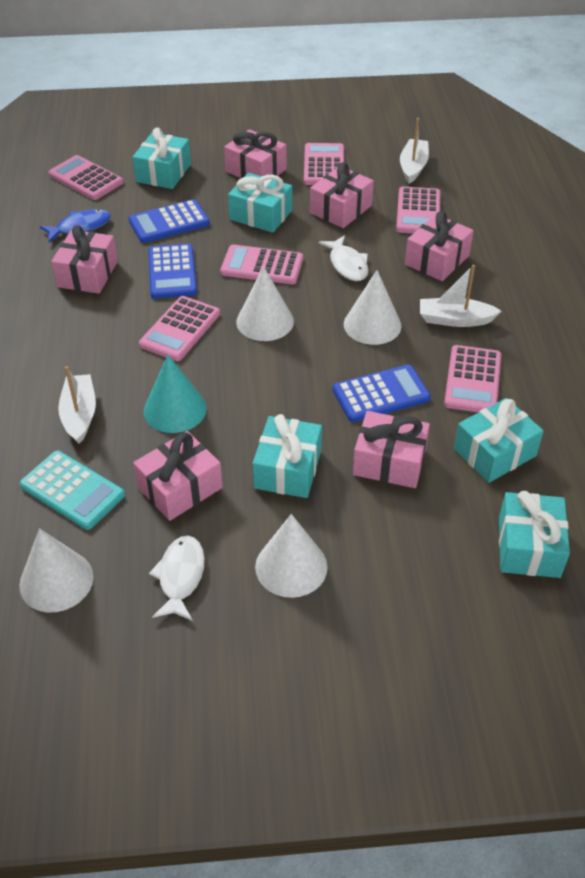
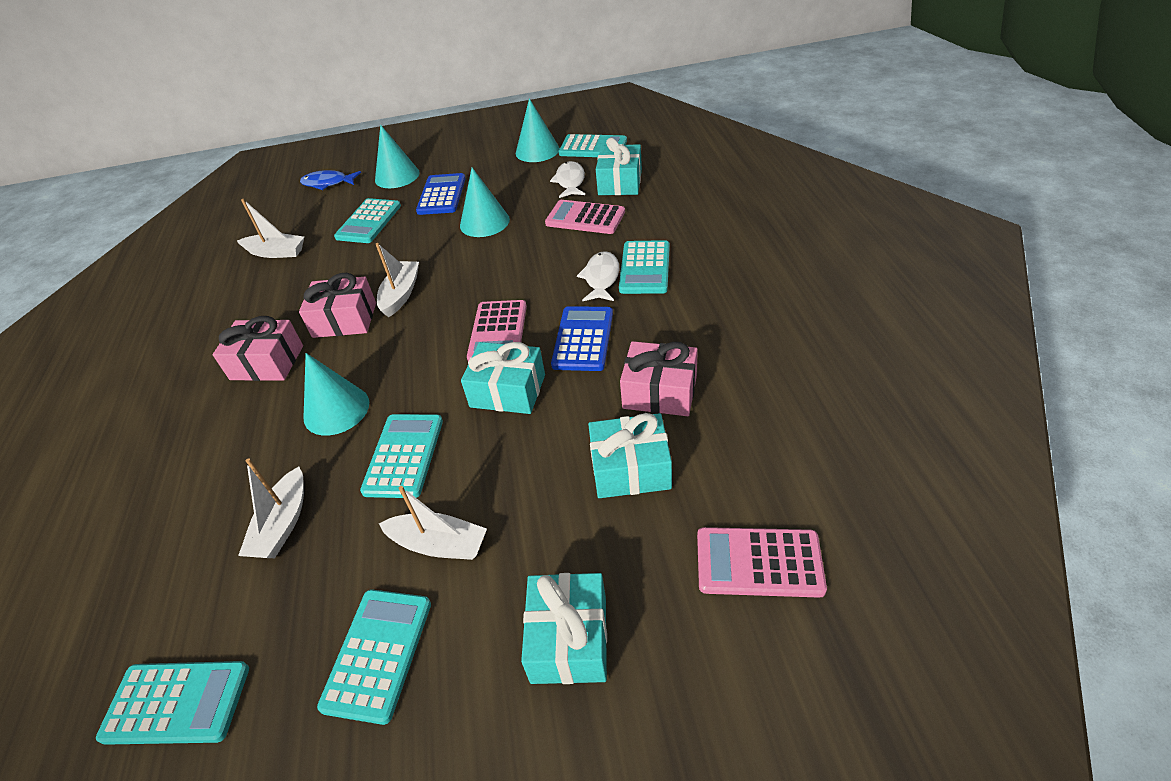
blue calculator: 3 -> 2
pink calculator: 6 -> 3
pink gift: 6 -> 3
turquoise calculator: 1 -> 6
turquoise cone: 1 -> 4
turquoise gift: 5 -> 4
white boat: 3 -> 4
white cone: 4 -> 0

